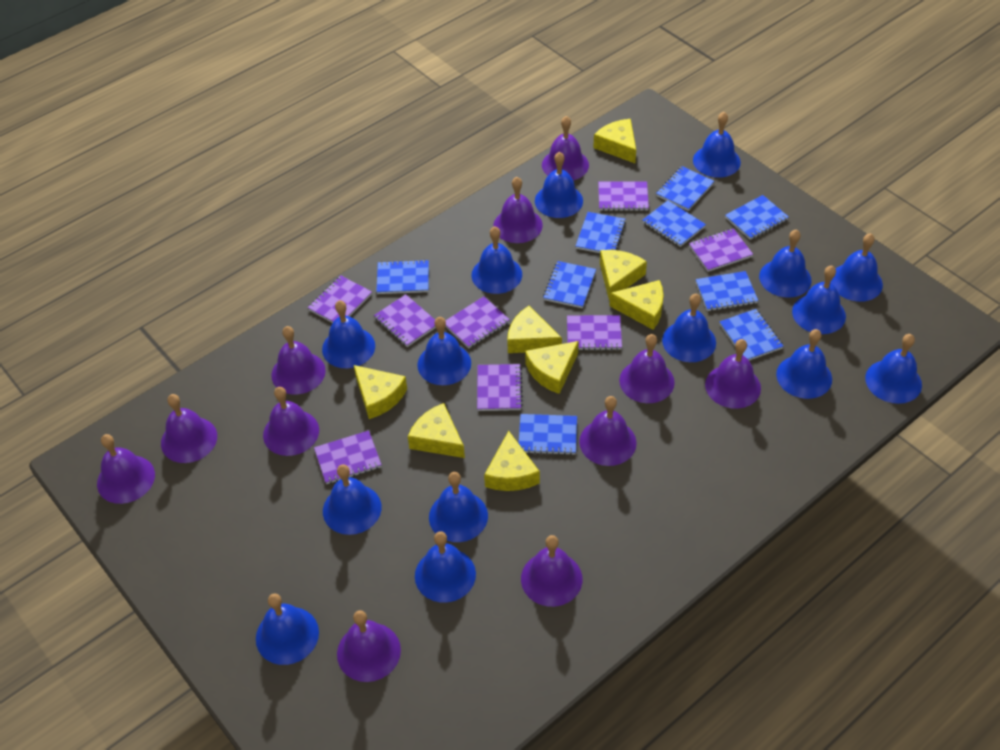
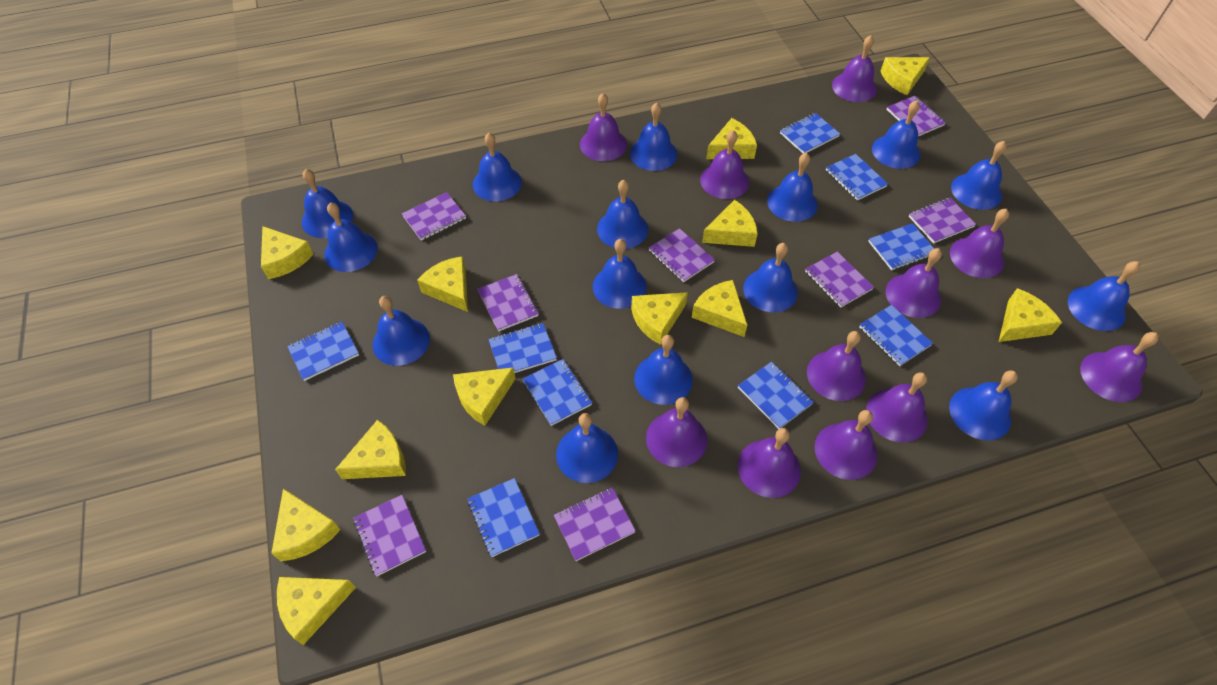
yellow cheese: 8 -> 12

